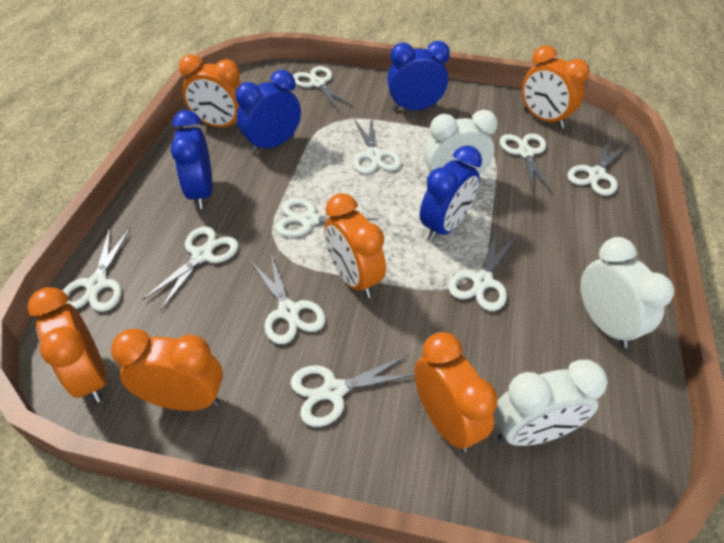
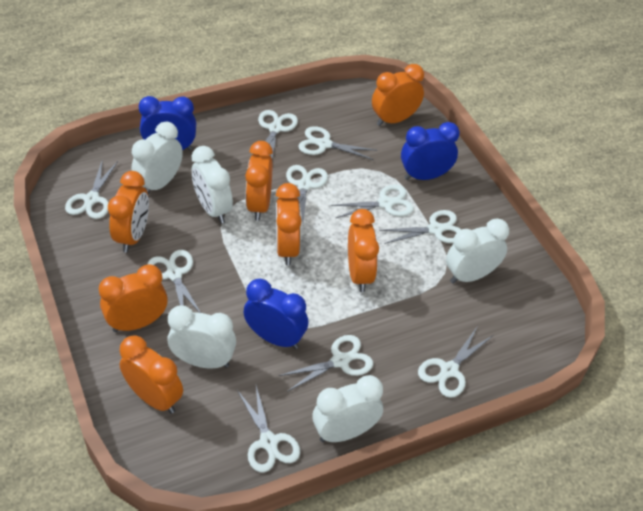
blue clock: 4 -> 3
orange clock: 6 -> 7
white clock: 3 -> 5

